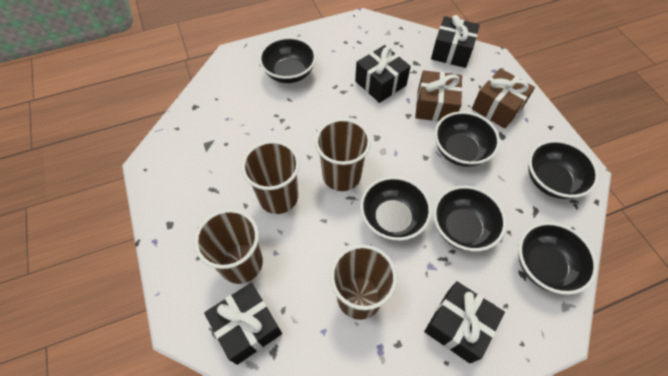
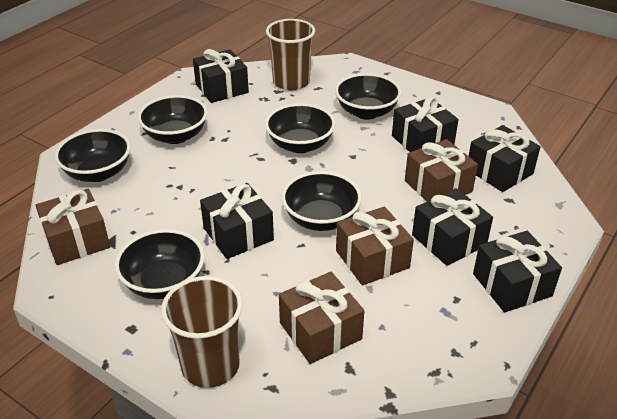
black gift: 4 -> 6
brown cup: 4 -> 2
brown gift: 2 -> 4

